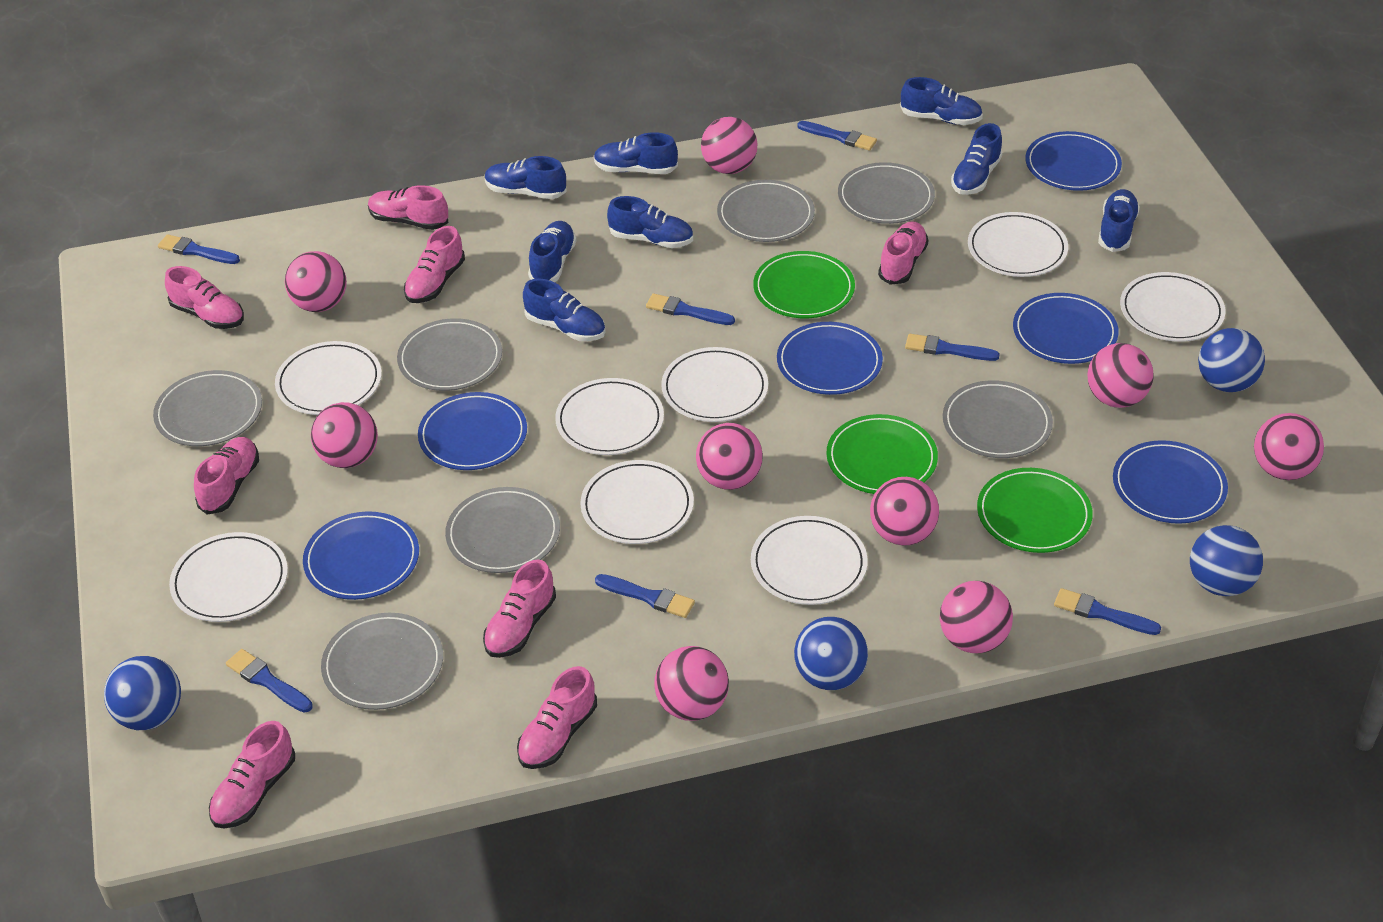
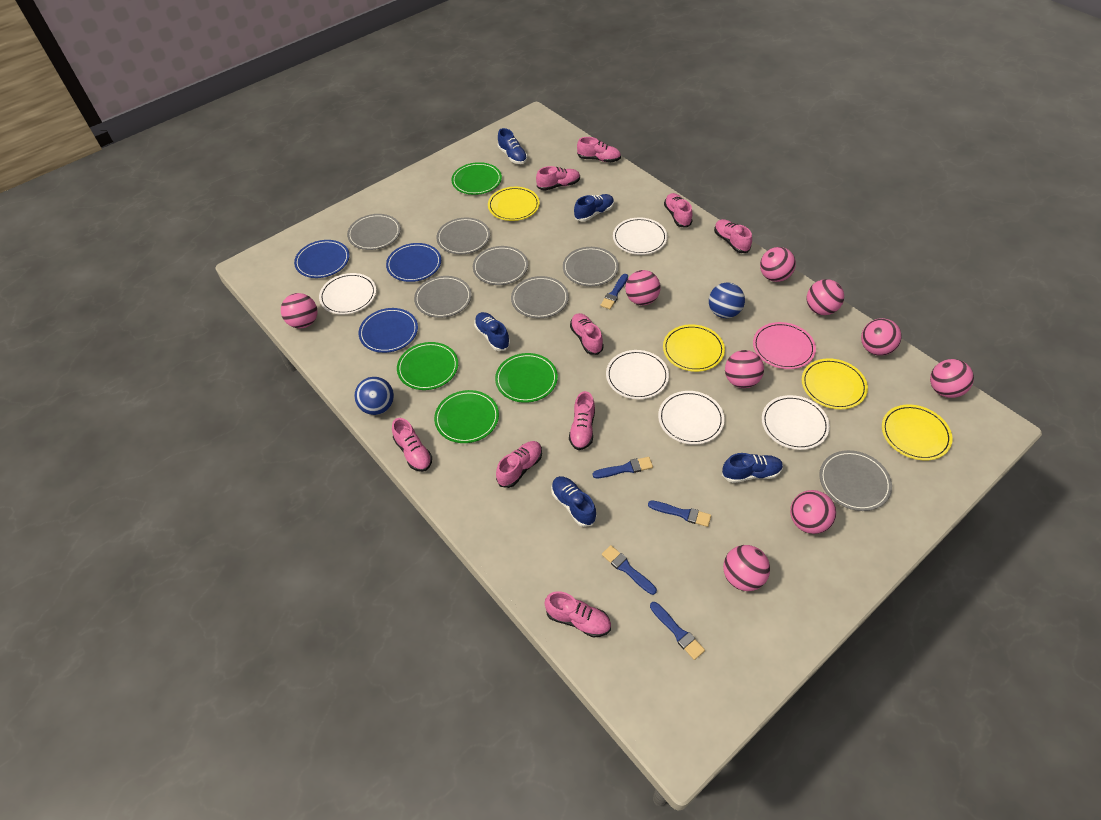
blue ball: 4 -> 2
blue brush: 7 -> 5
blue plate: 6 -> 3
blue shoe: 8 -> 5
green plate: 3 -> 4
pink plate: 0 -> 1
pink shoe: 8 -> 9
white plate: 8 -> 5
yellow plate: 0 -> 4

